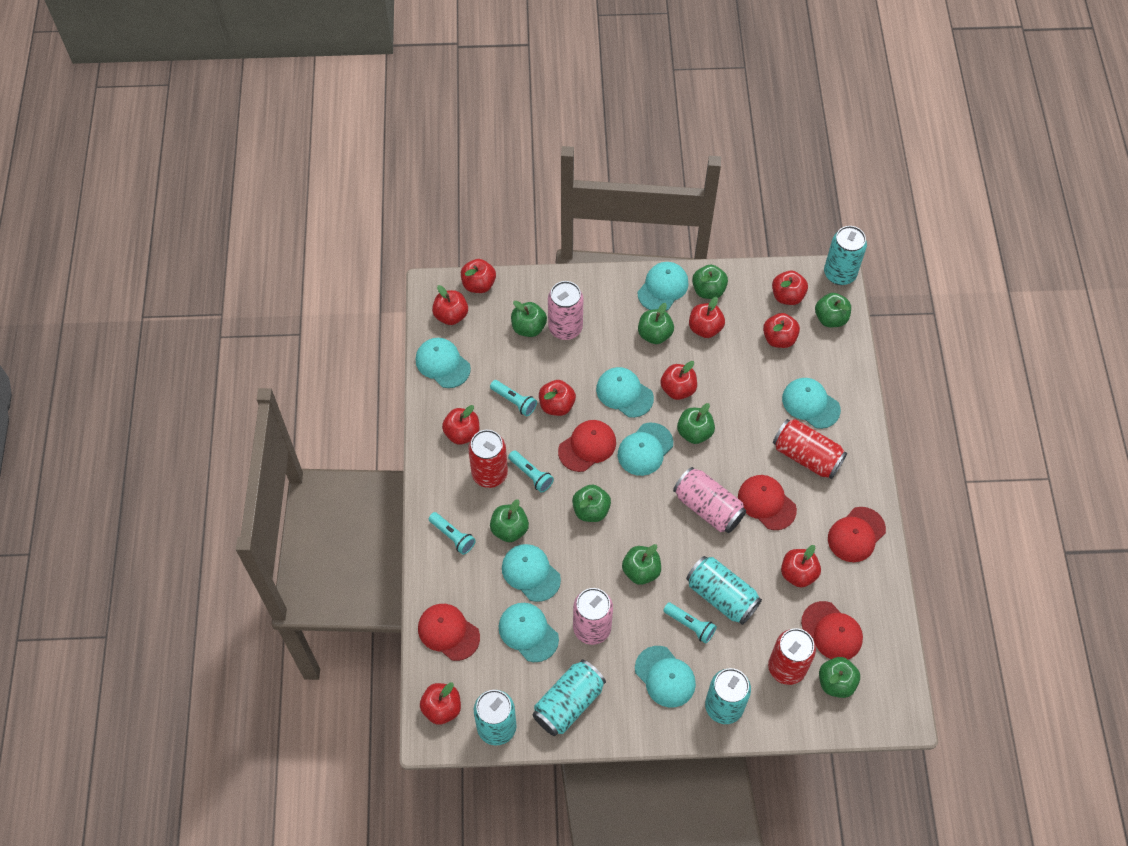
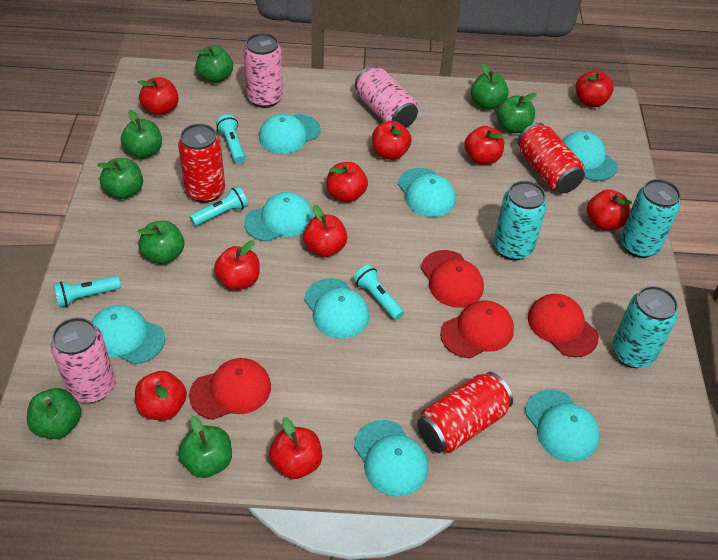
green apple: 9 -> 8
red cap: 5 -> 4
turquoise can: 5 -> 3

